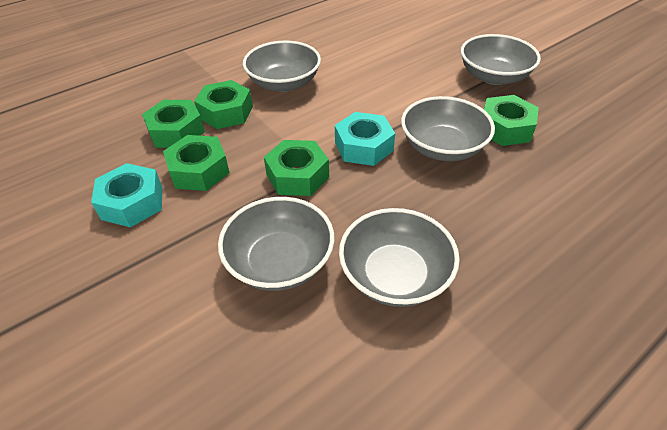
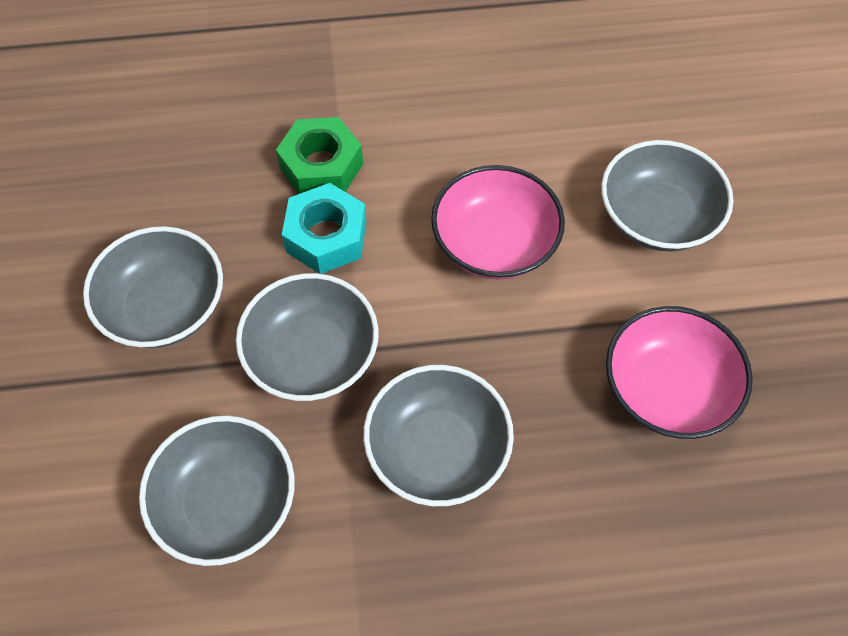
green nut: 5 -> 1
pink bowl: 0 -> 2
turquoise nut: 2 -> 1

